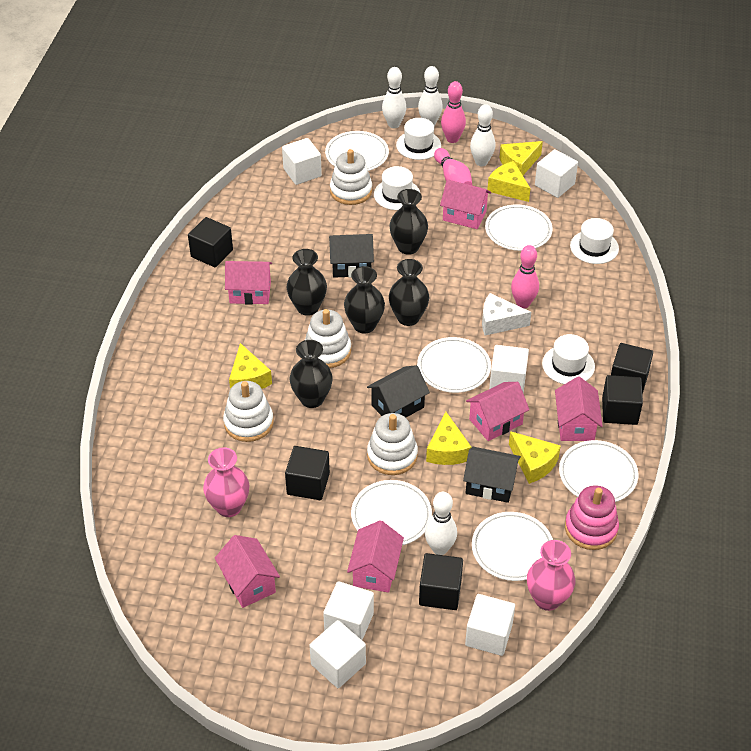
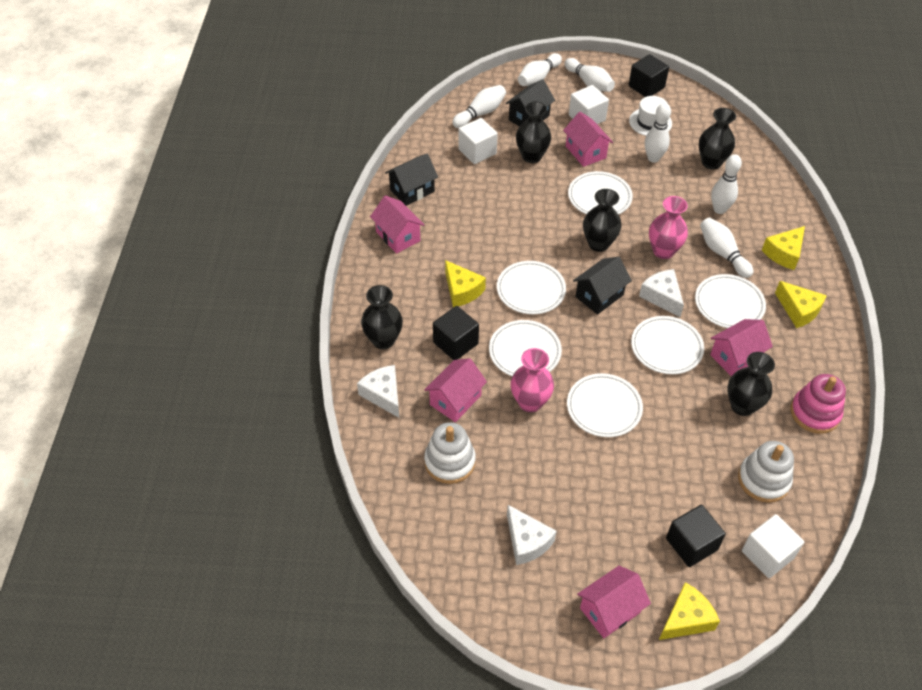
black cube: 5 -> 3
pink bowling pin: 3 -> 0
pink house: 6 -> 5
white bowling pin: 4 -> 6
white cheese: 1 -> 3
white cube: 6 -> 3
white hat: 4 -> 1
white stacking toy: 4 -> 2
yellow cheese: 5 -> 4

